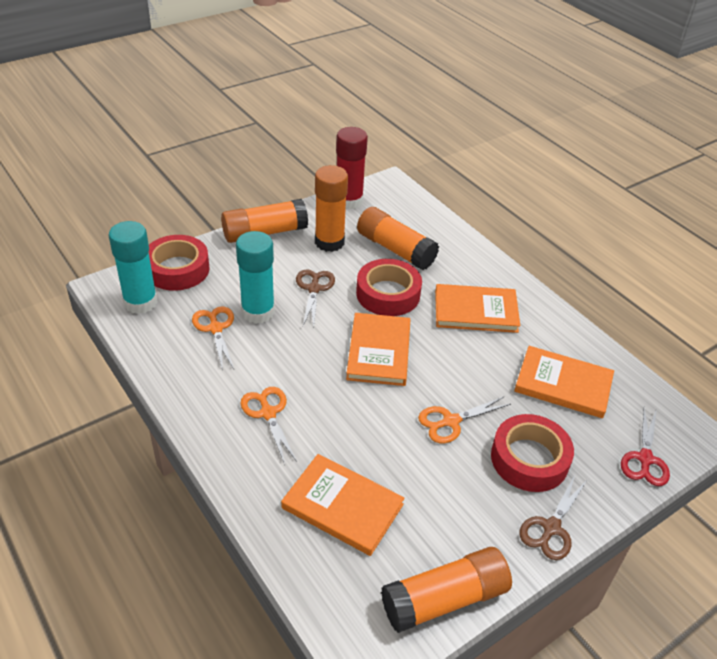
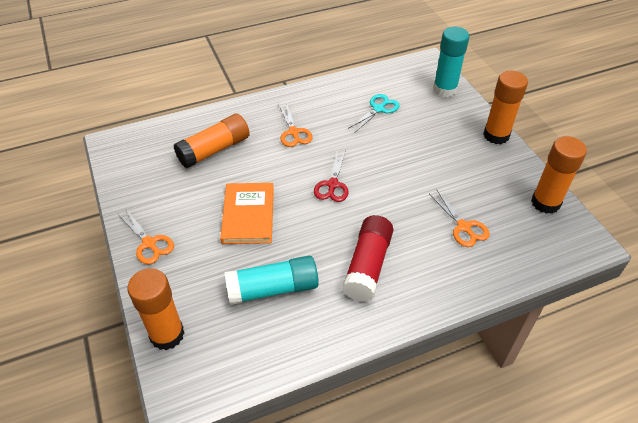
brown scissors: 2 -> 0
orange book: 4 -> 1
red tape: 3 -> 0
turquoise scissors: 0 -> 1

